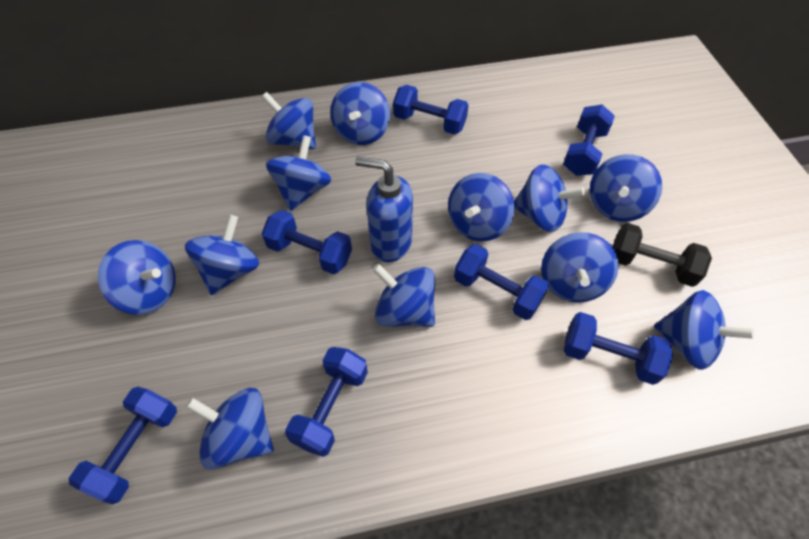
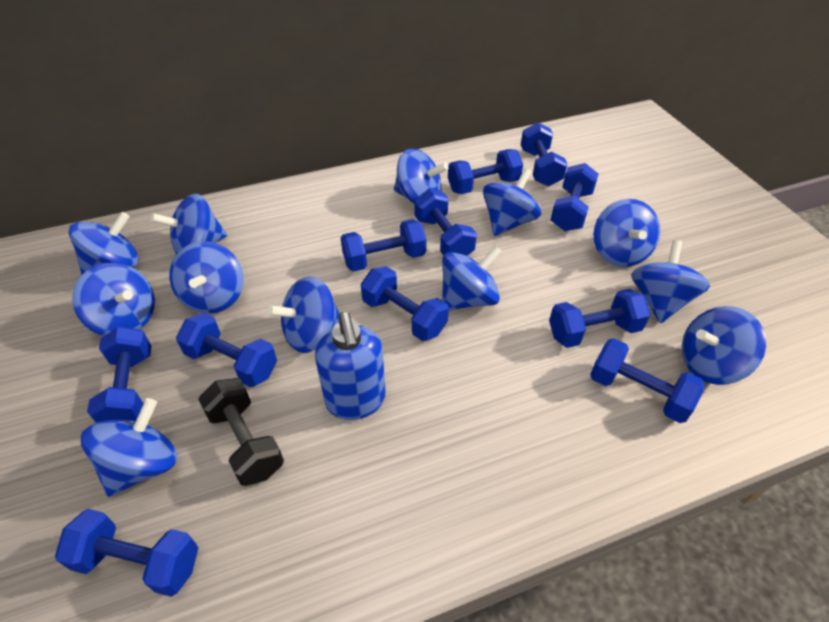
blue dumbbell: 7 -> 11

